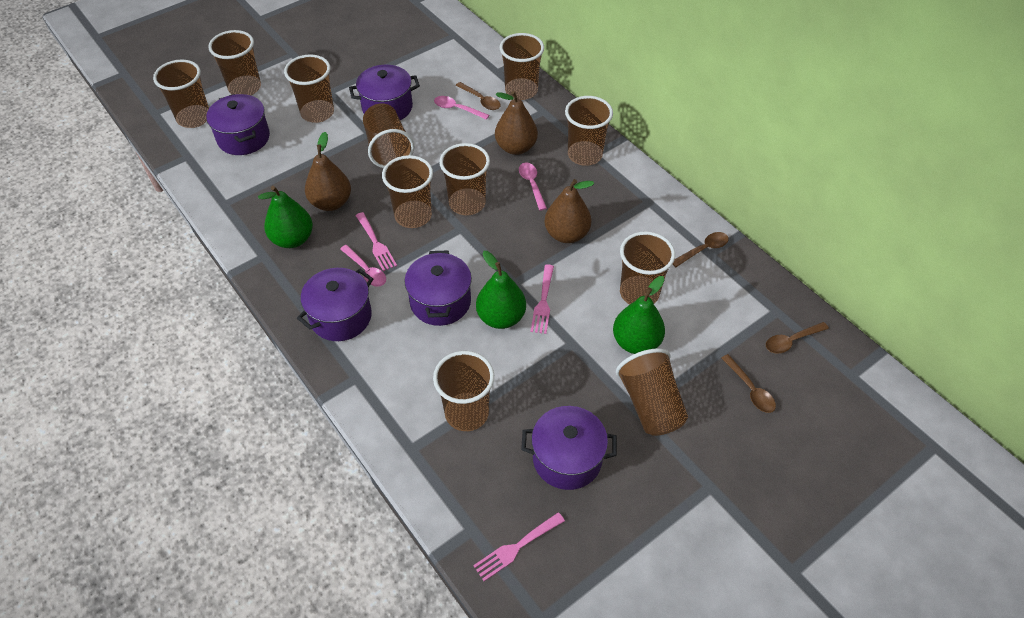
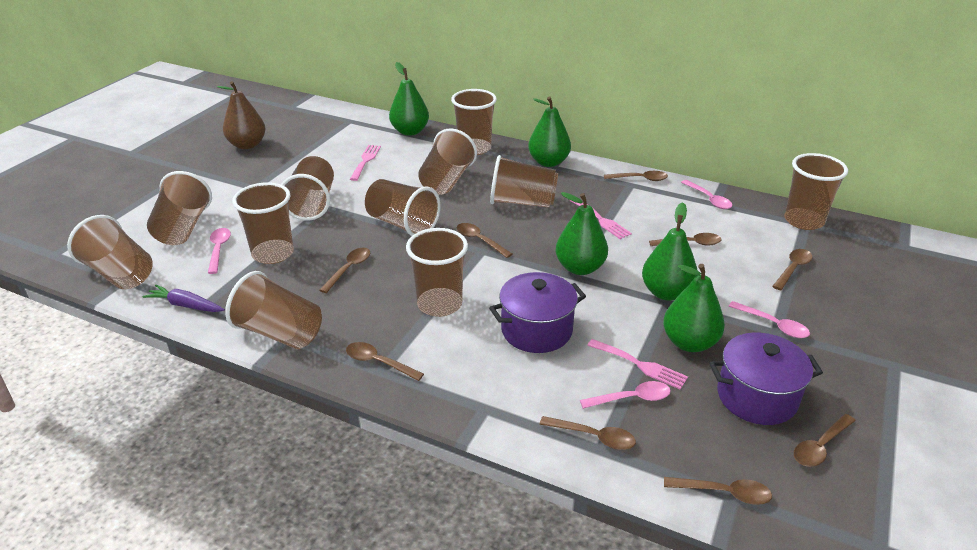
brown pear: 3 -> 1
brown spoon: 4 -> 9
green pear: 3 -> 5
pink spoon: 3 -> 4
purple carrot: 0 -> 1
purple pot: 5 -> 2

